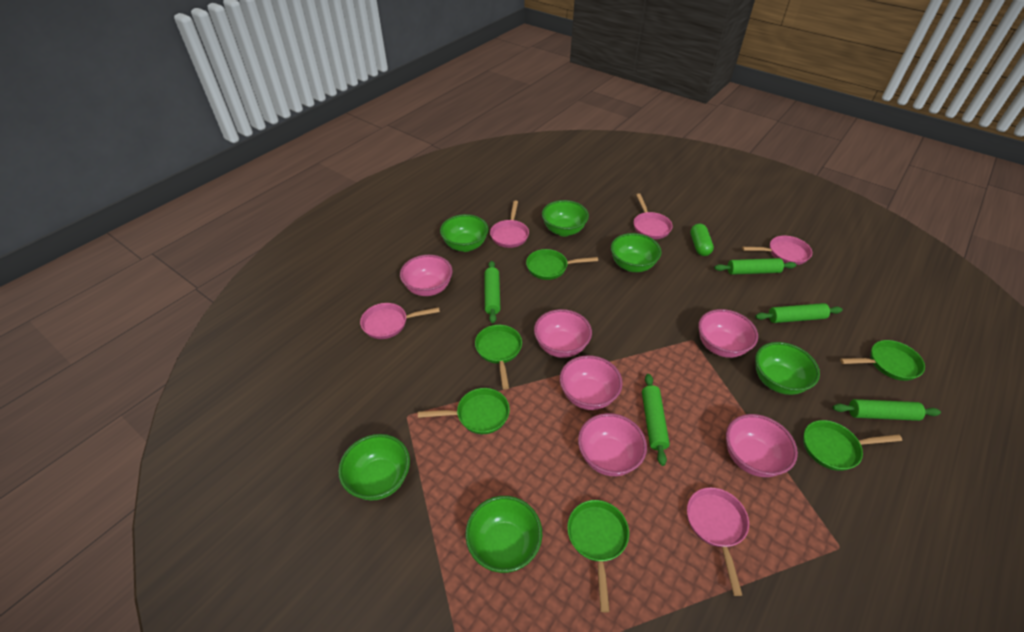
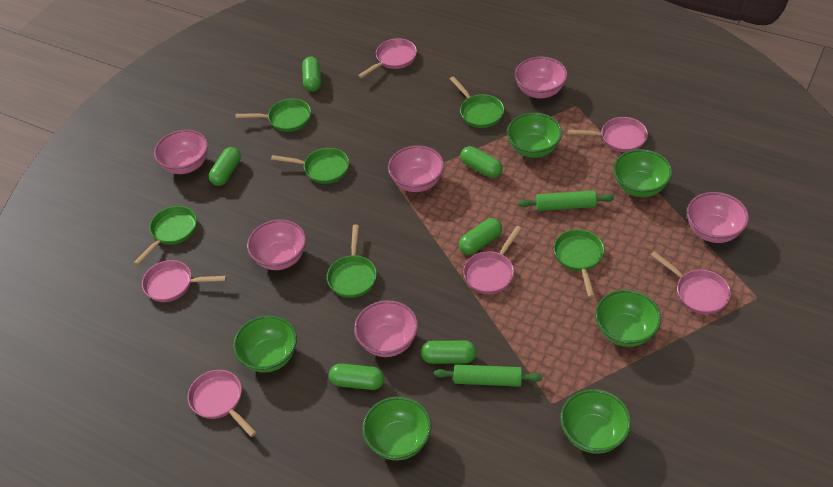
green capsule: 1 -> 6
green rolling pin: 5 -> 2
pink pan: 5 -> 6

